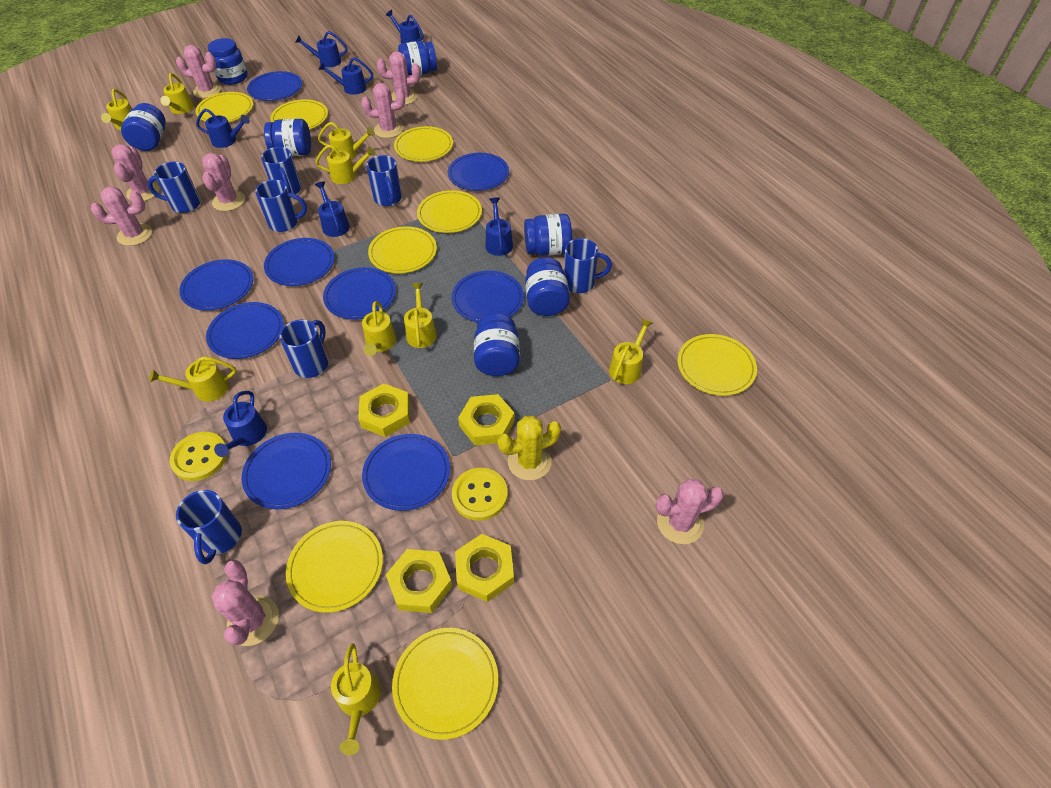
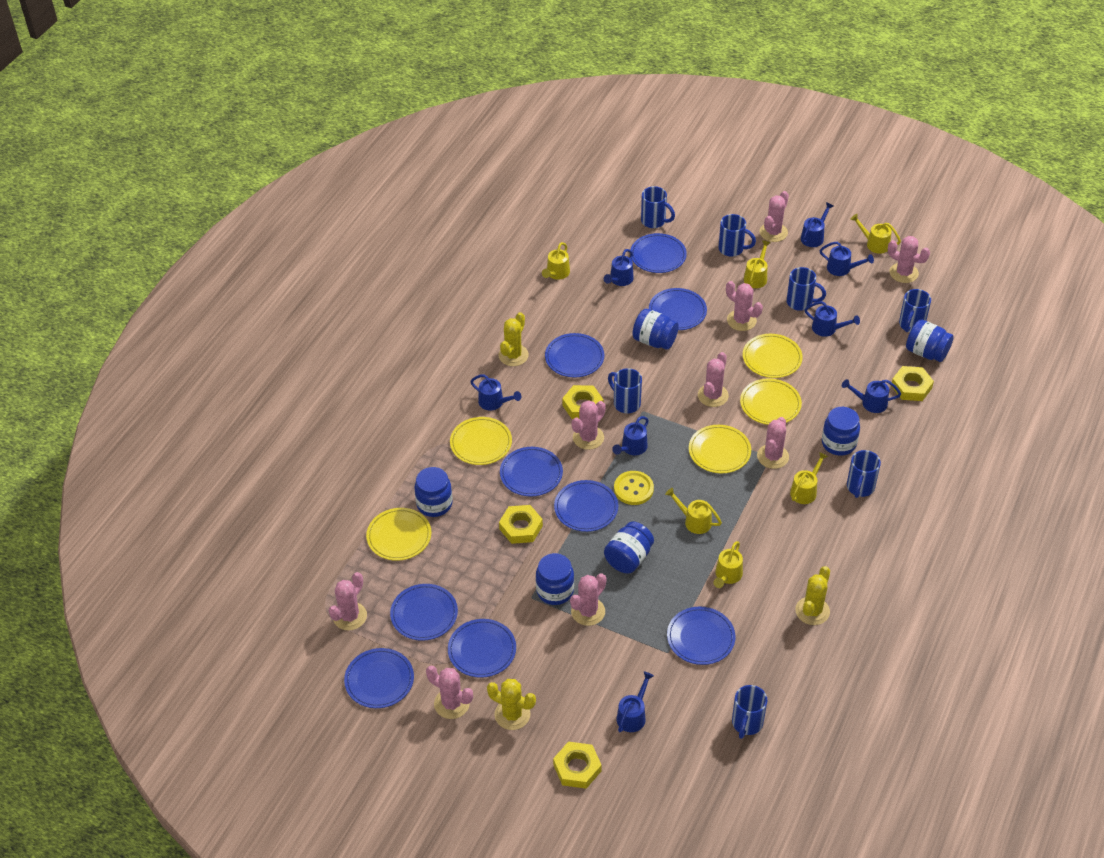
blue jar: 7 -> 6
blue watering can: 7 -> 8
pink cactus: 8 -> 9
yellow button: 2 -> 1
yellow cactus: 1 -> 3
yellow plate: 8 -> 5
yellow watering can: 9 -> 6

